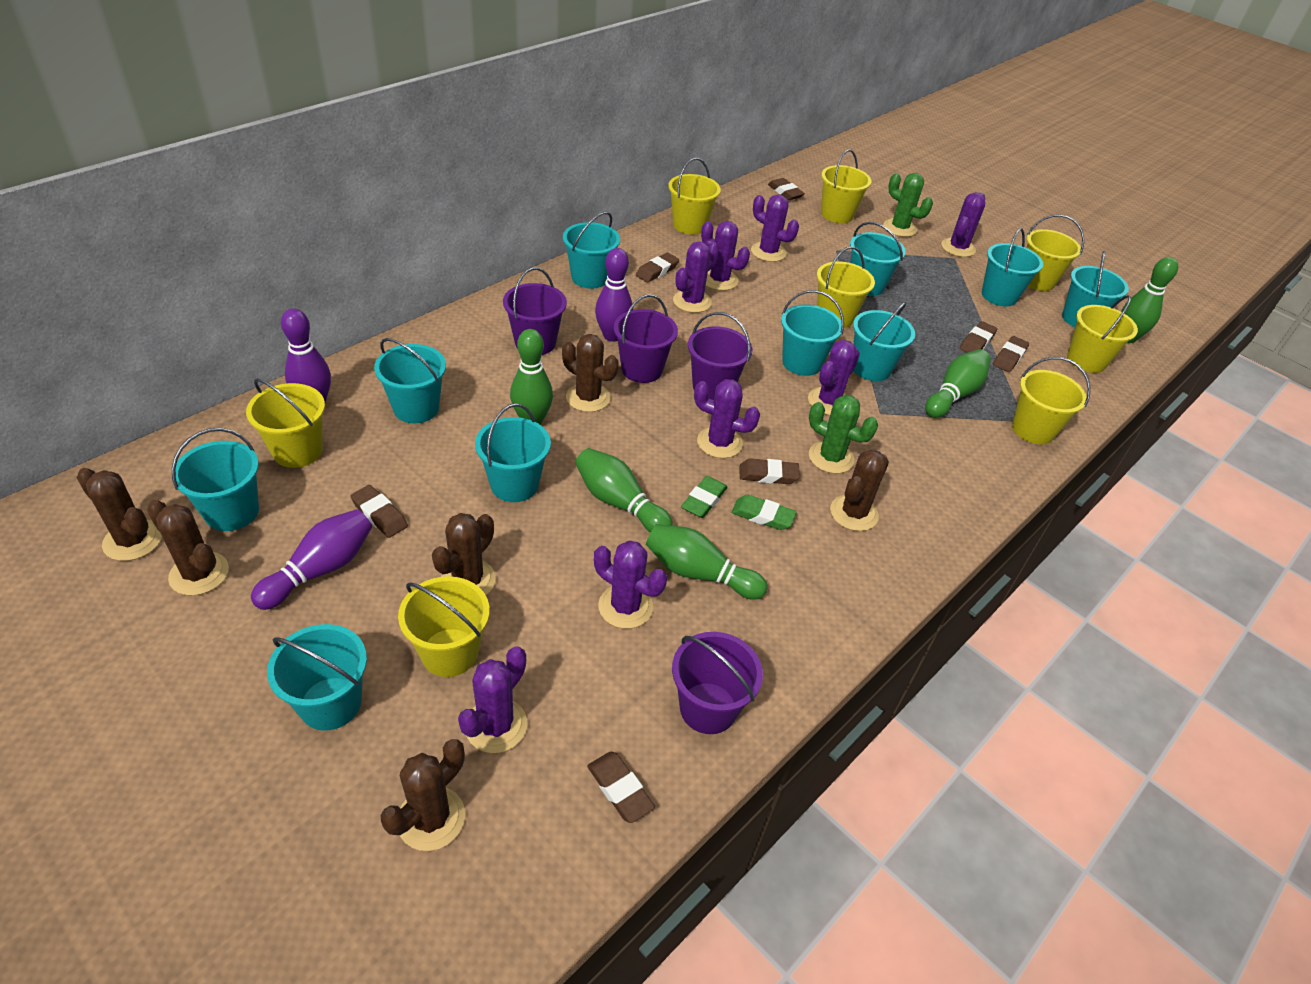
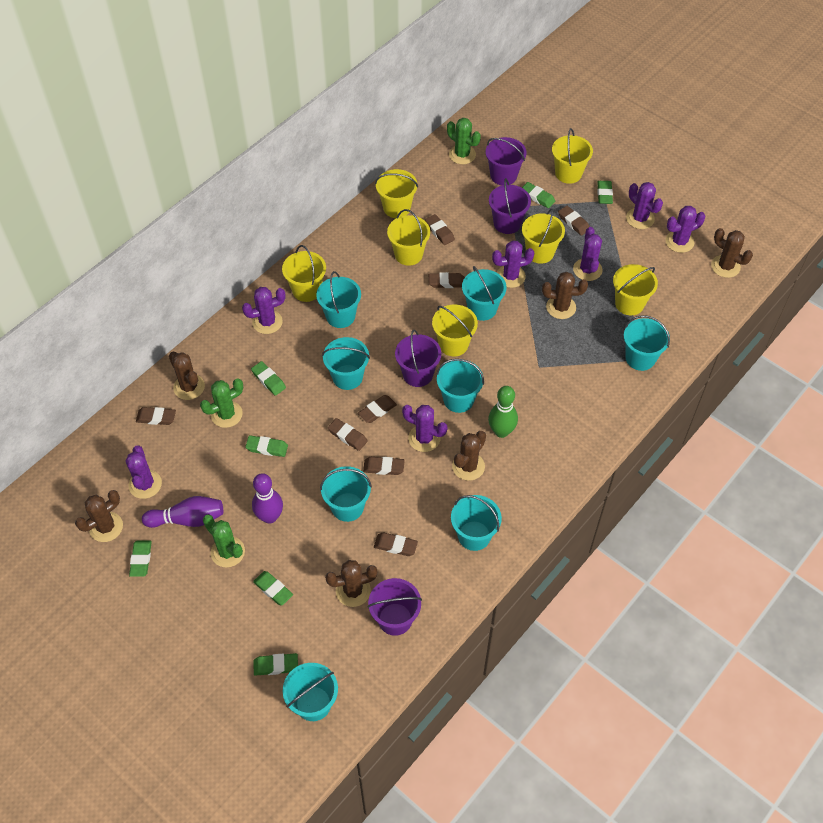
brown eraser: 7 -> 8
green bowling pin: 5 -> 1
green cactus: 2 -> 3
green eraser: 2 -> 7
purple bowling pin: 3 -> 2
purple cactus: 8 -> 7
turquoise bucket: 10 -> 8
yellow bucket: 8 -> 7

